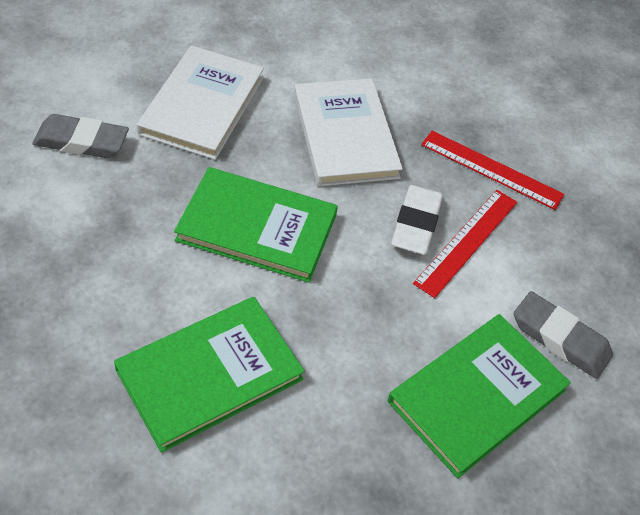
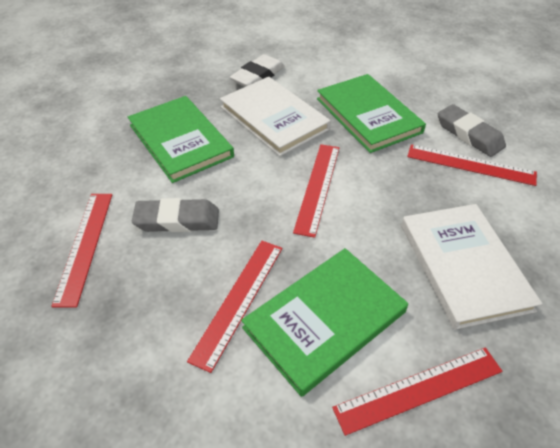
red ruler: 2 -> 5

